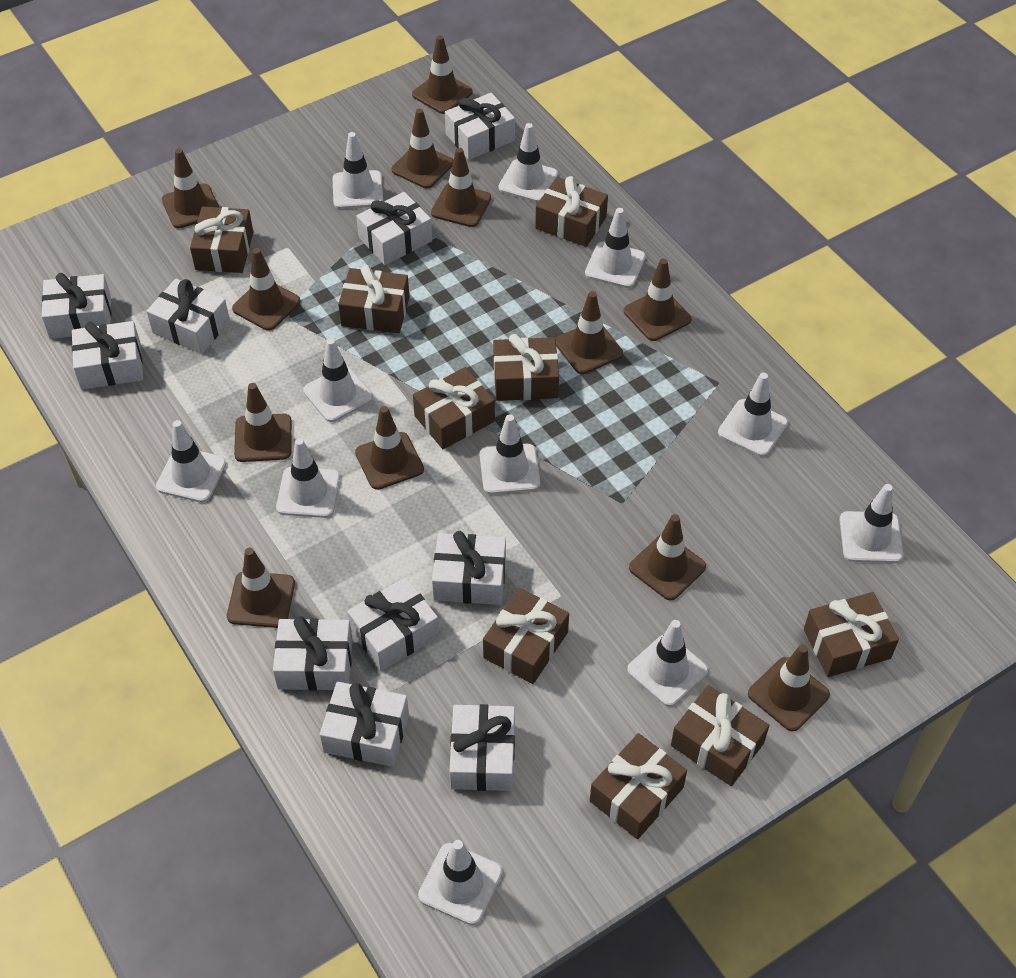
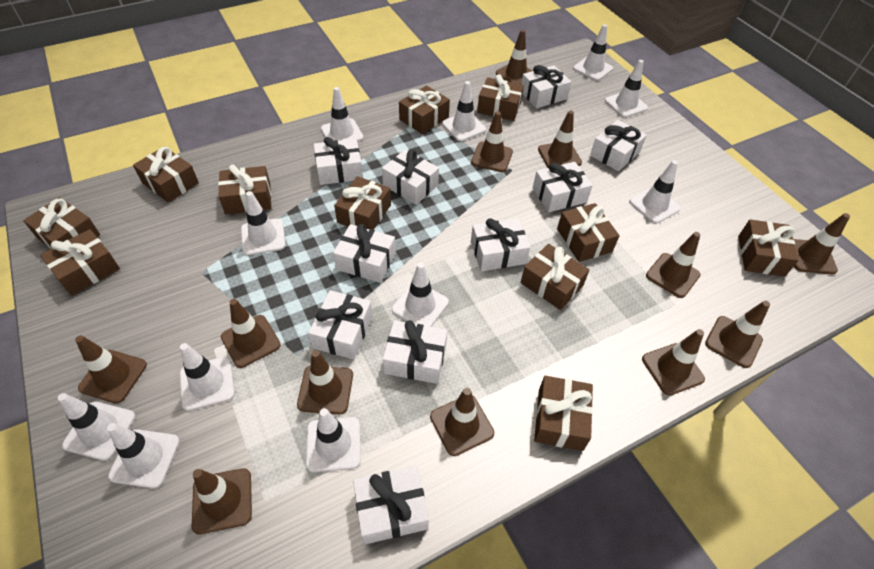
brown gift: 9 -> 11

